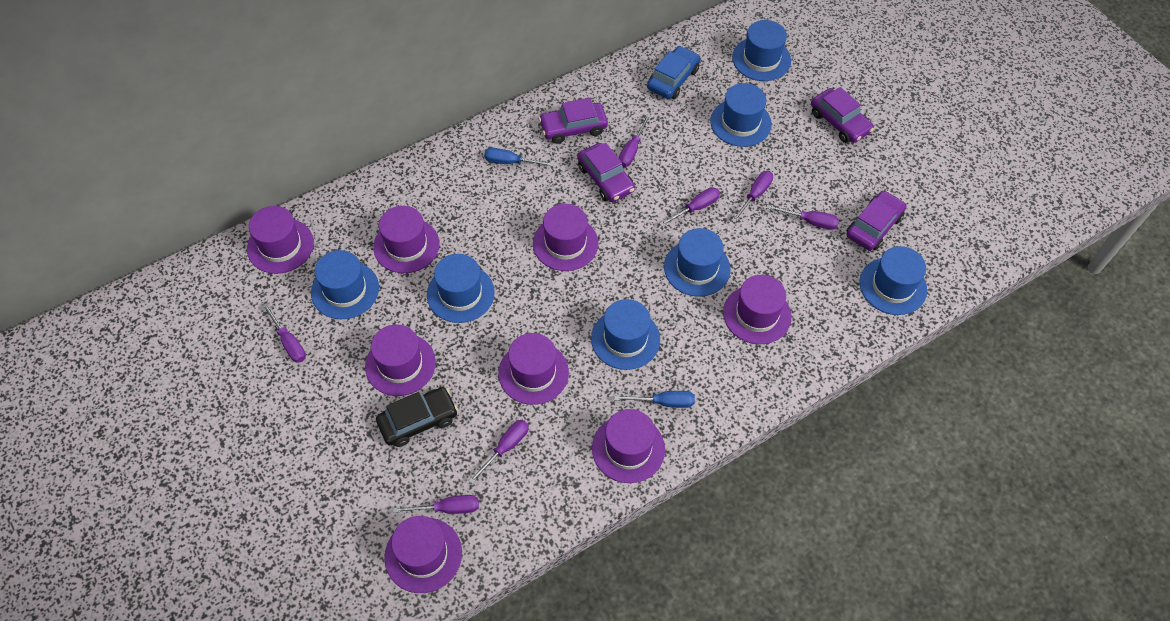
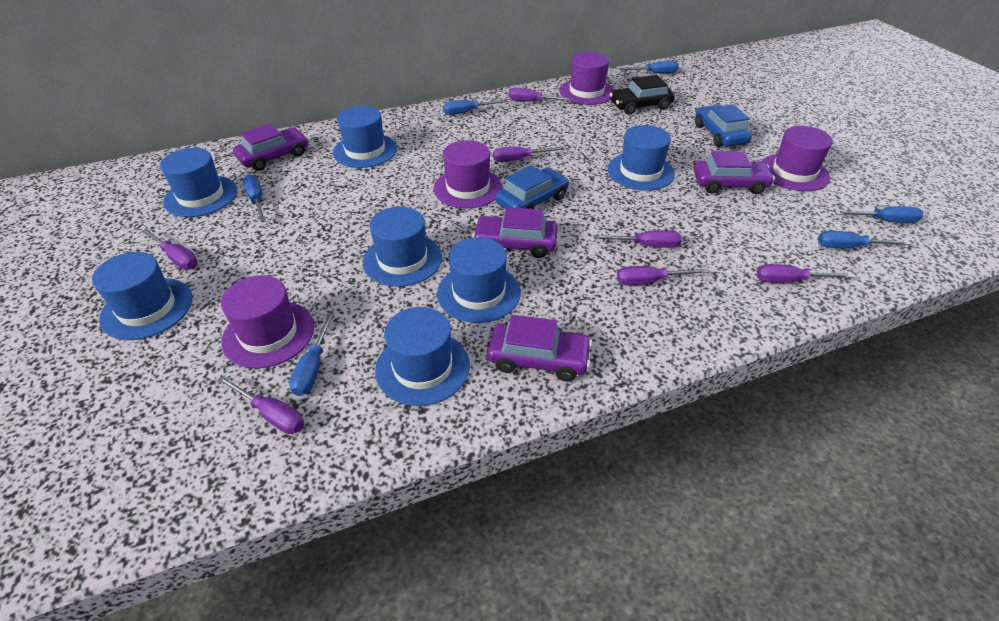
blue car: 1 -> 2
blue screwdriver: 2 -> 6
purple hat: 8 -> 4

